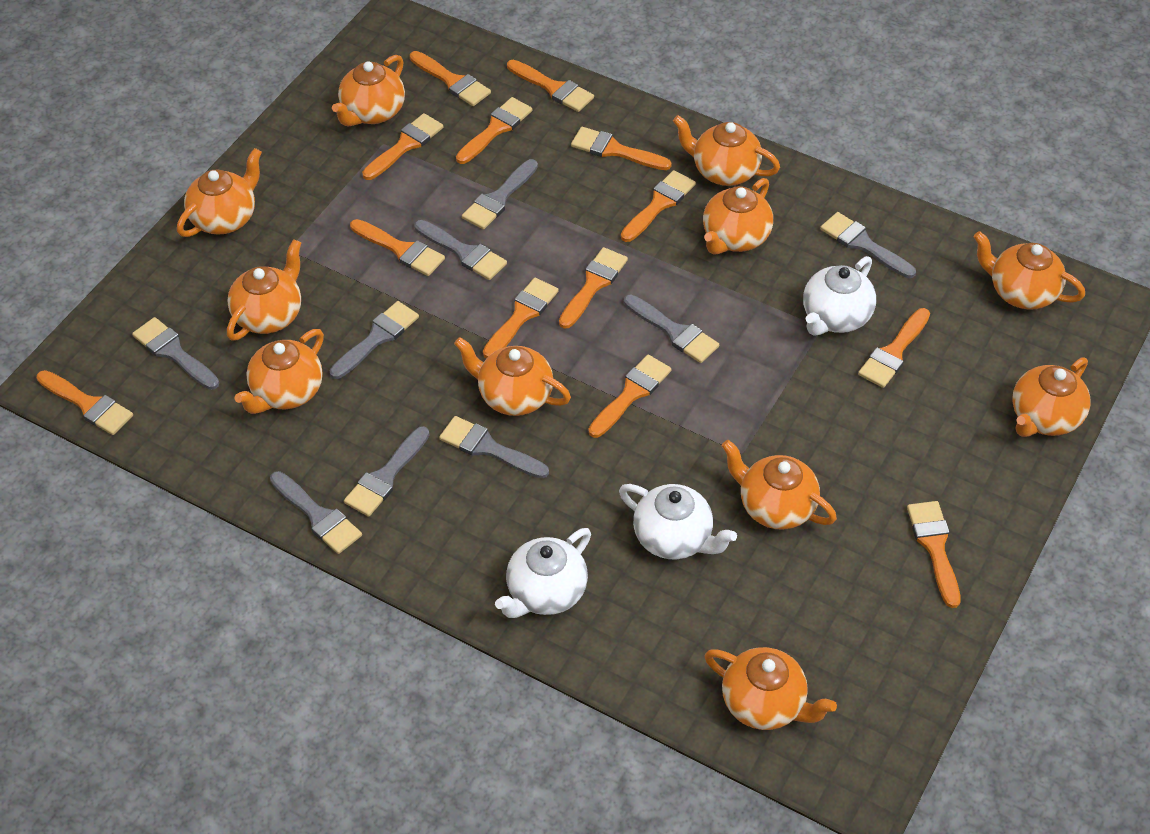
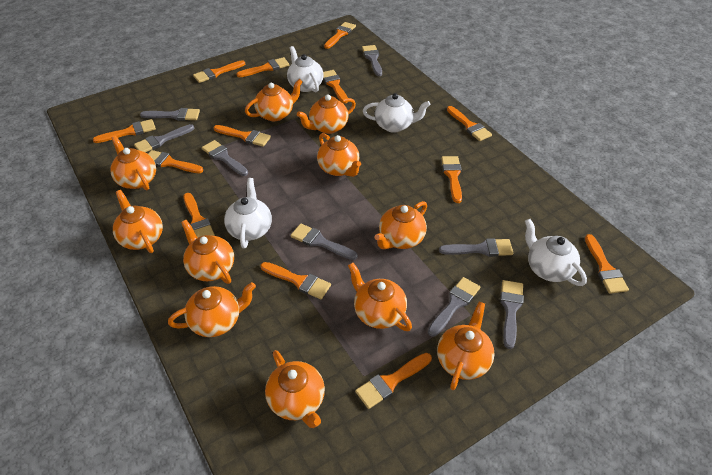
grey brush: 9 -> 8
white teapot: 3 -> 4

